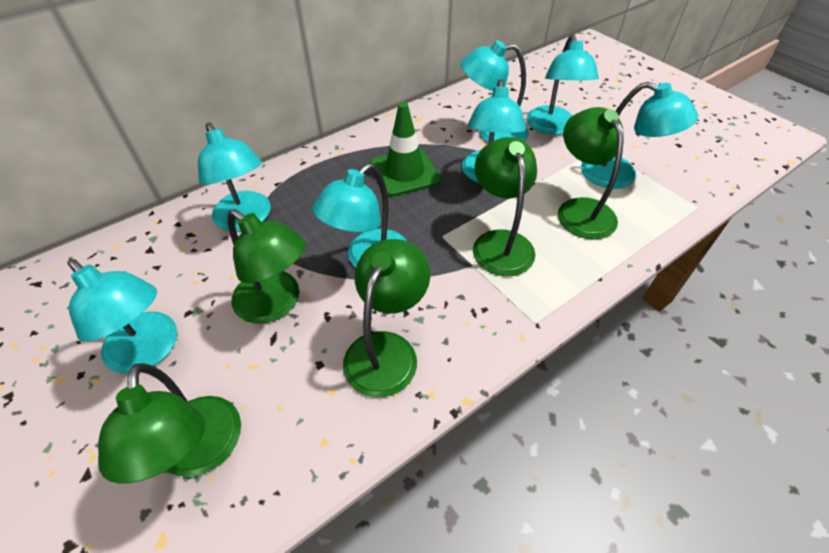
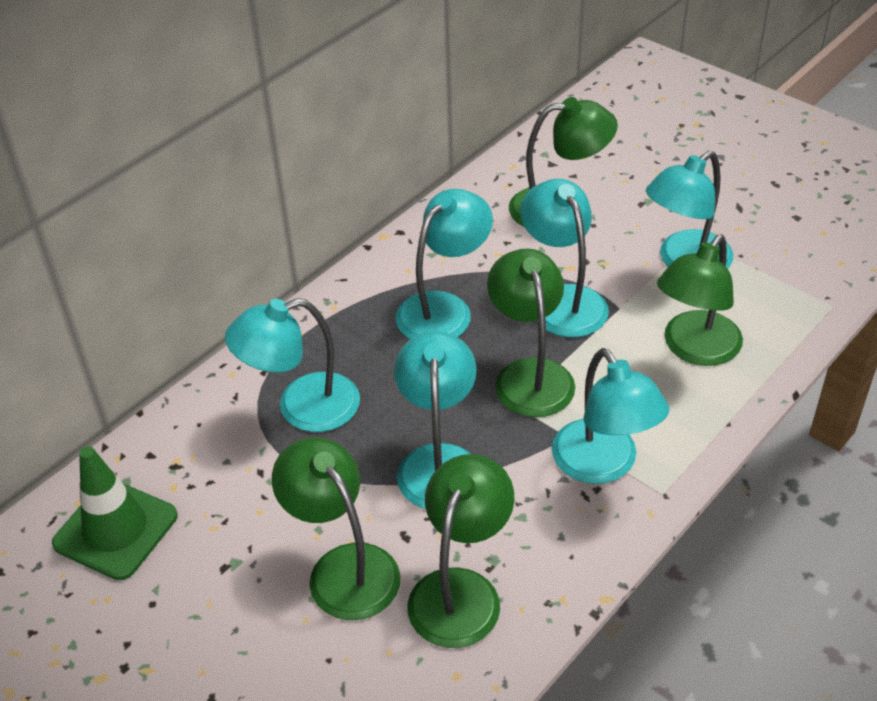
turquoise lamp: 7 -> 6

